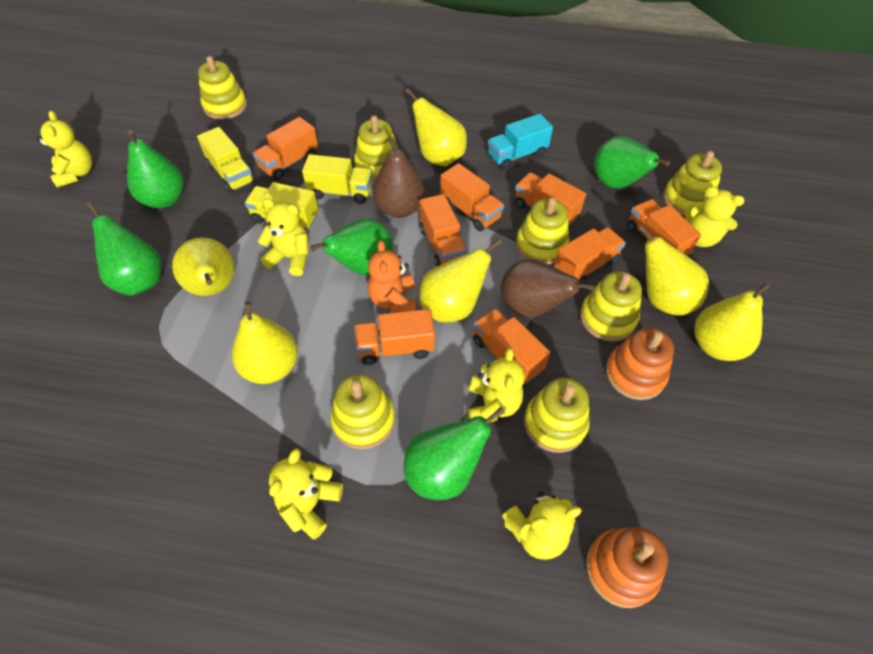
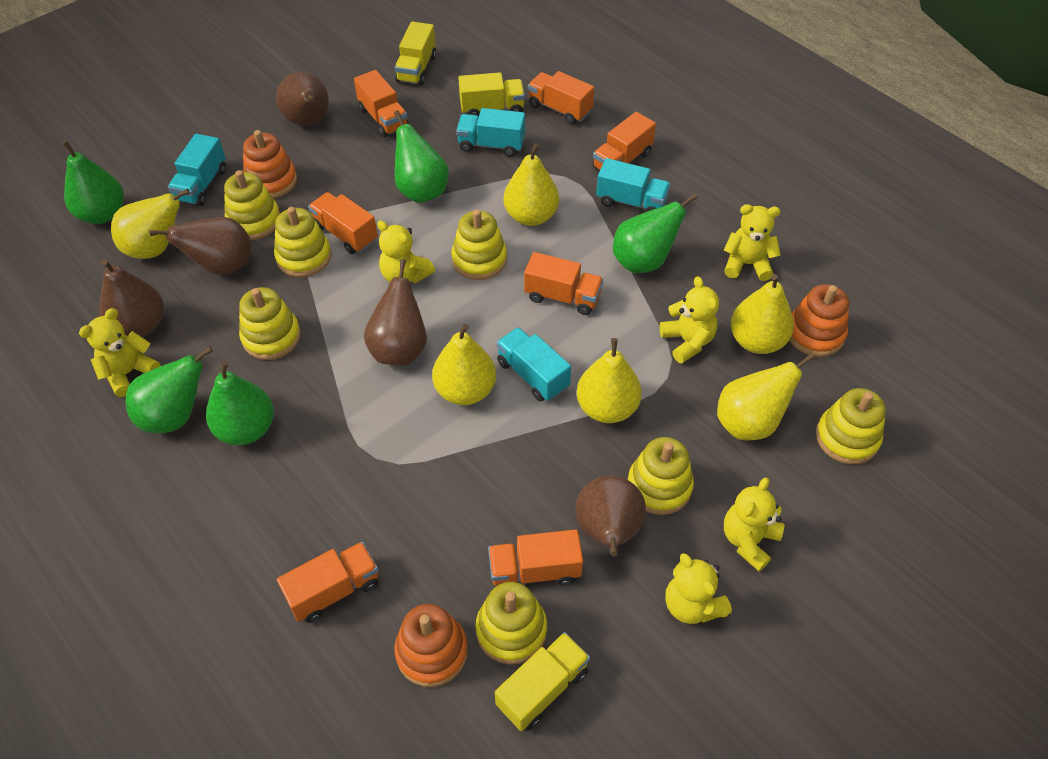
brown pear: 2 -> 5
orange stacking toy: 2 -> 3
orange teddy bear: 1 -> 0
orange truck: 8 -> 7
turquoise truck: 1 -> 4

